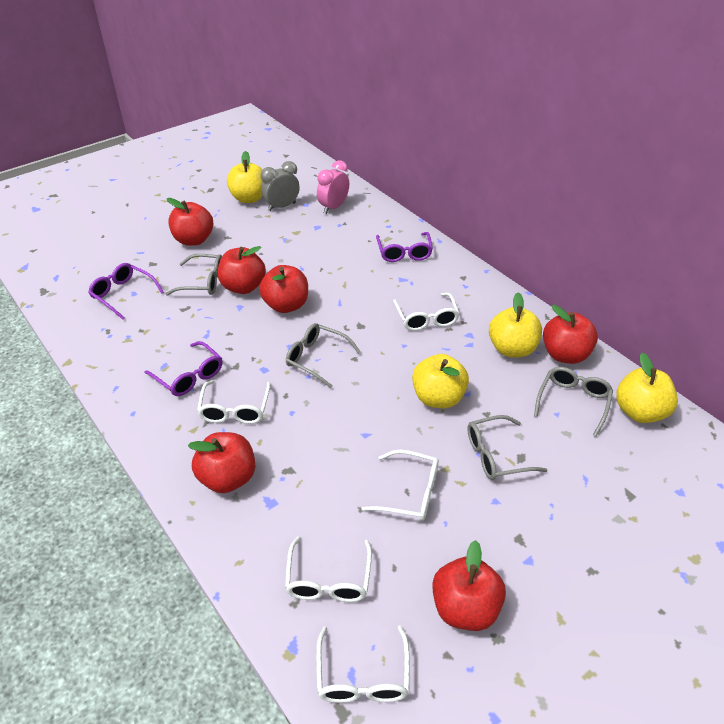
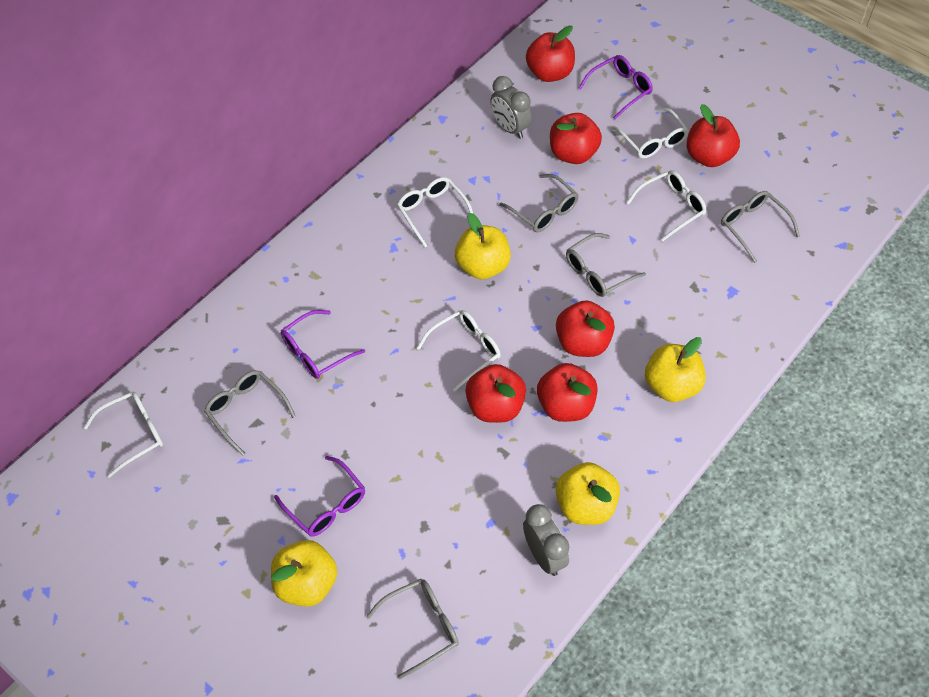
grey clock: 1 -> 2
grey glasses: 4 -> 5
pink clock: 1 -> 0

